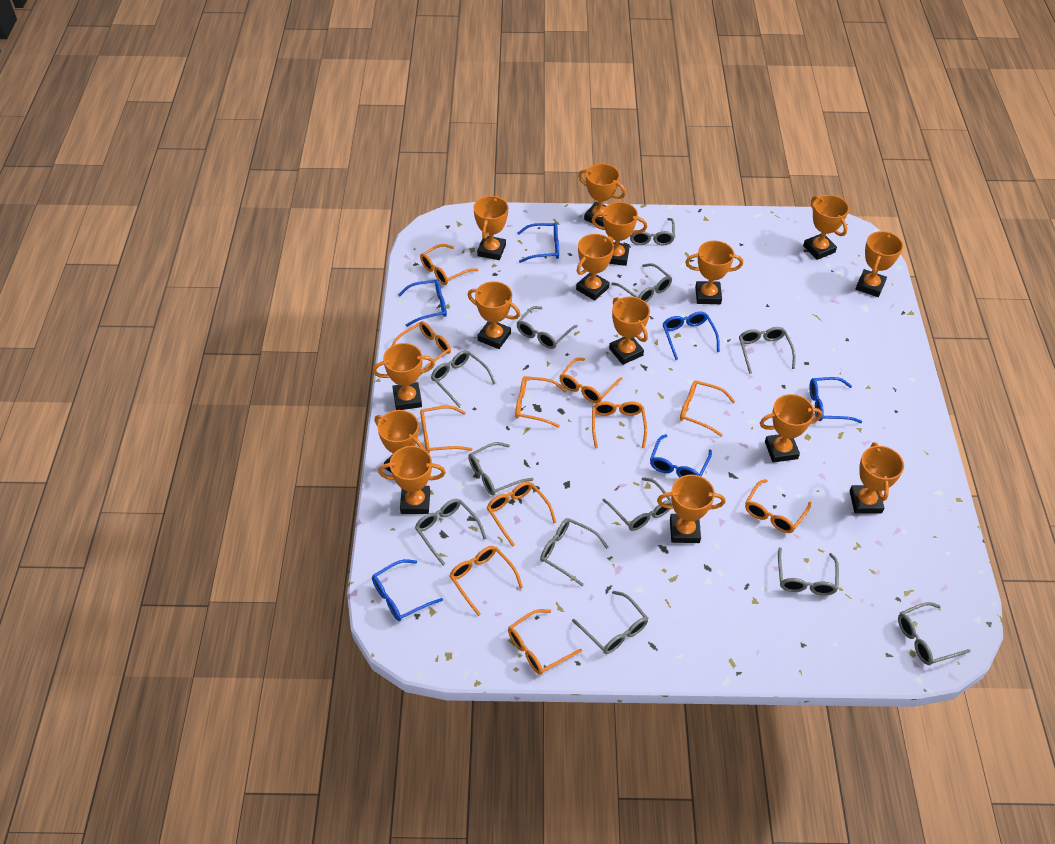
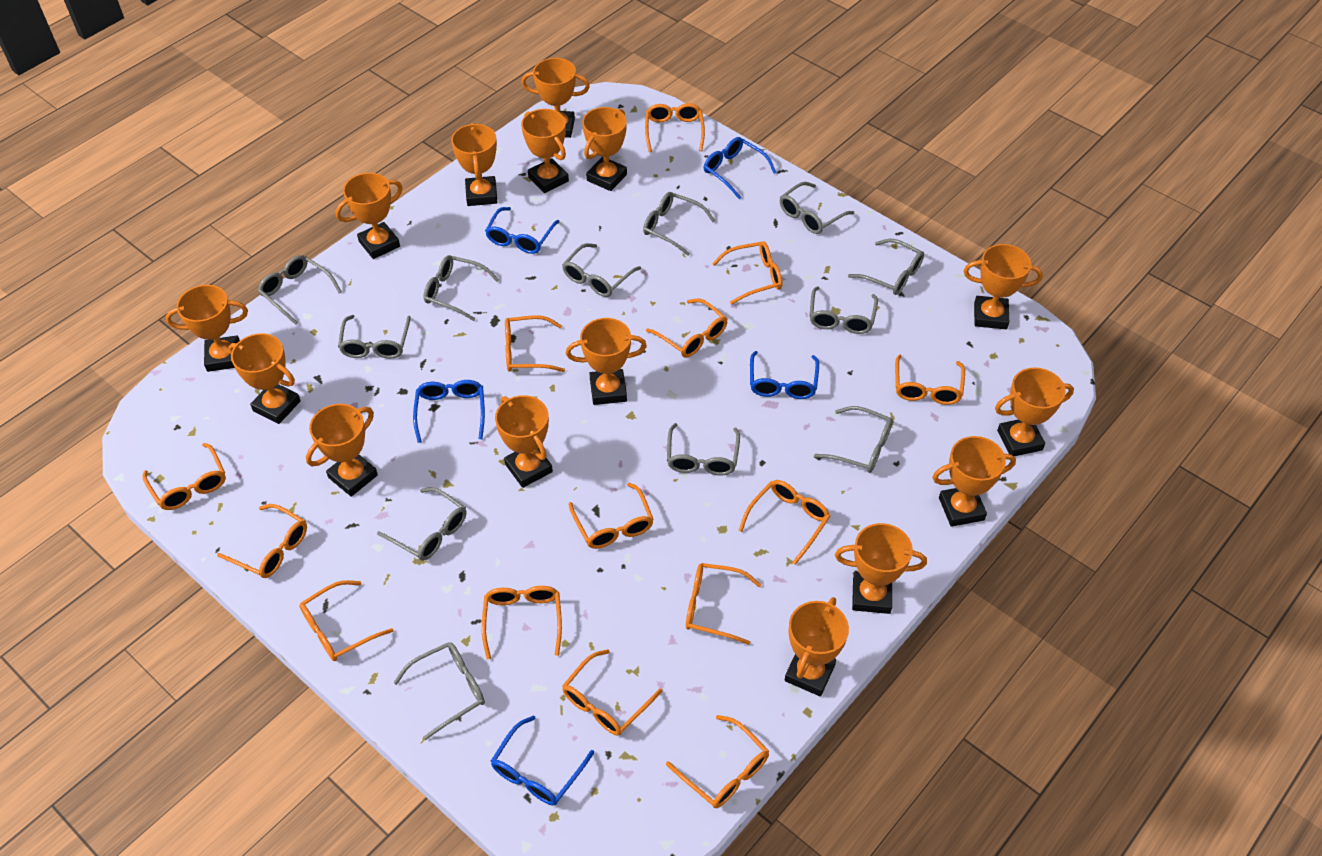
blue glasses: 6 -> 5
orange glasses: 11 -> 14

